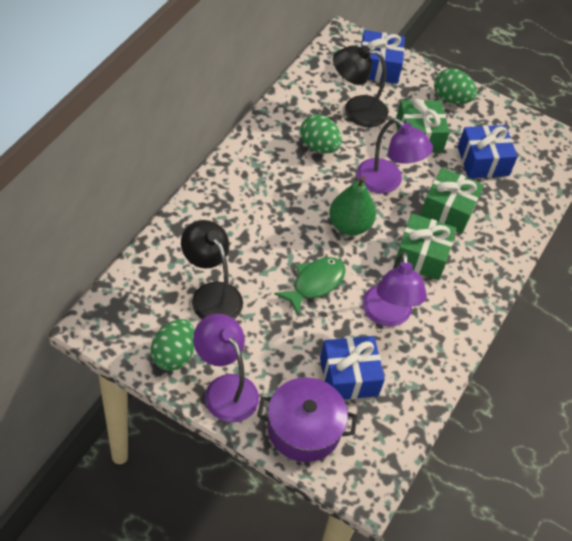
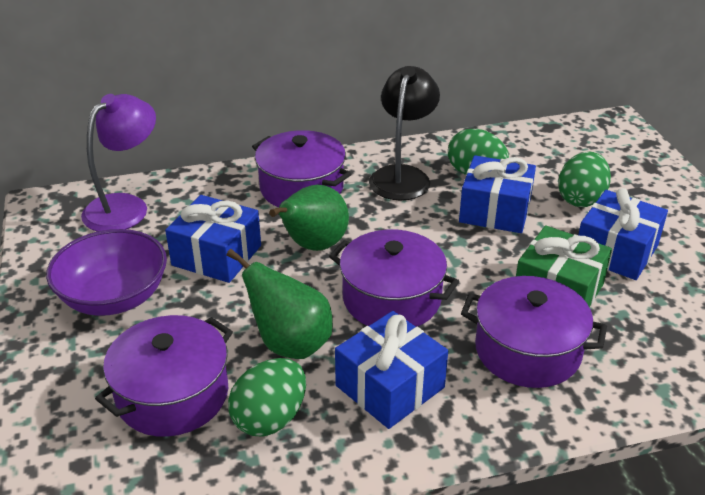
black lamp: 2 -> 1
blue gift: 3 -> 4
green fish: 1 -> 0
green gift: 3 -> 1
green pear: 1 -> 2
purple bowl: 0 -> 1
purple lamp: 3 -> 1
purple pot: 1 -> 4

